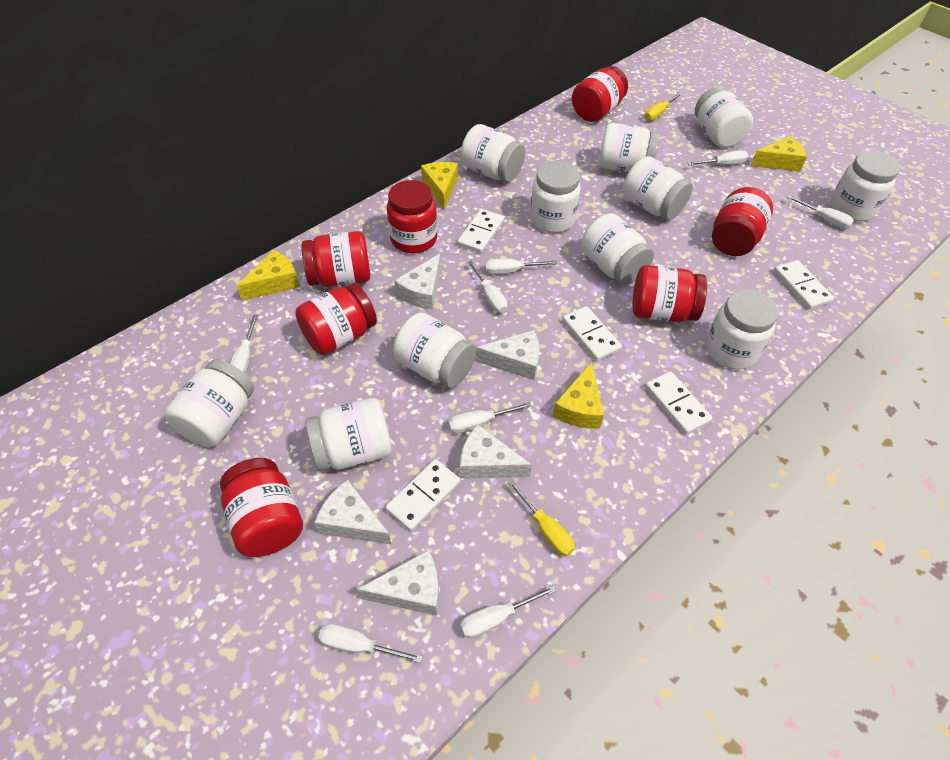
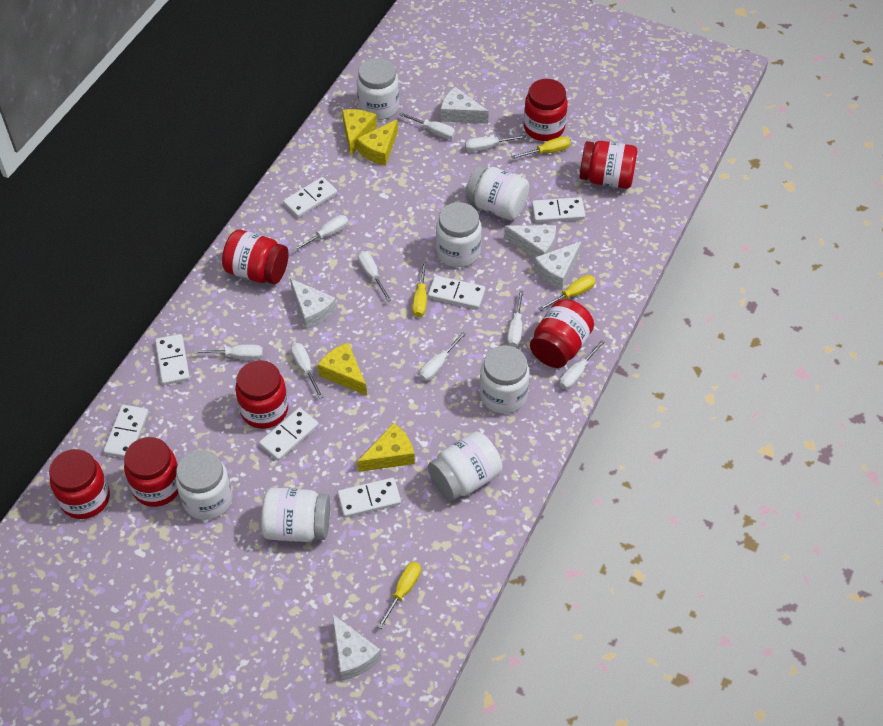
white domino: 5 -> 7
white jar: 11 -> 7
white screwdriver: 8 -> 9
yellow screwdriver: 2 -> 4

